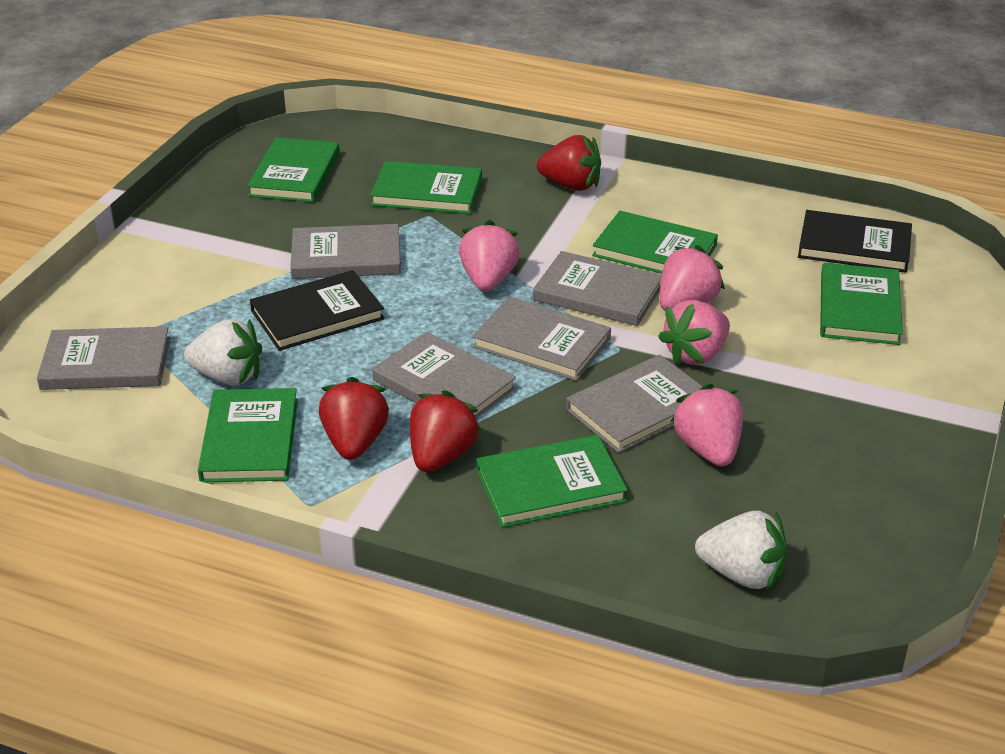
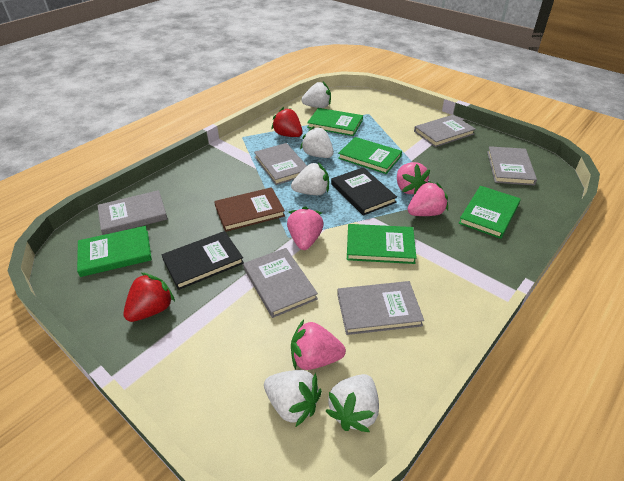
brown book: 0 -> 1
green book: 6 -> 5
red strawberry: 3 -> 2
white strawberry: 2 -> 5

